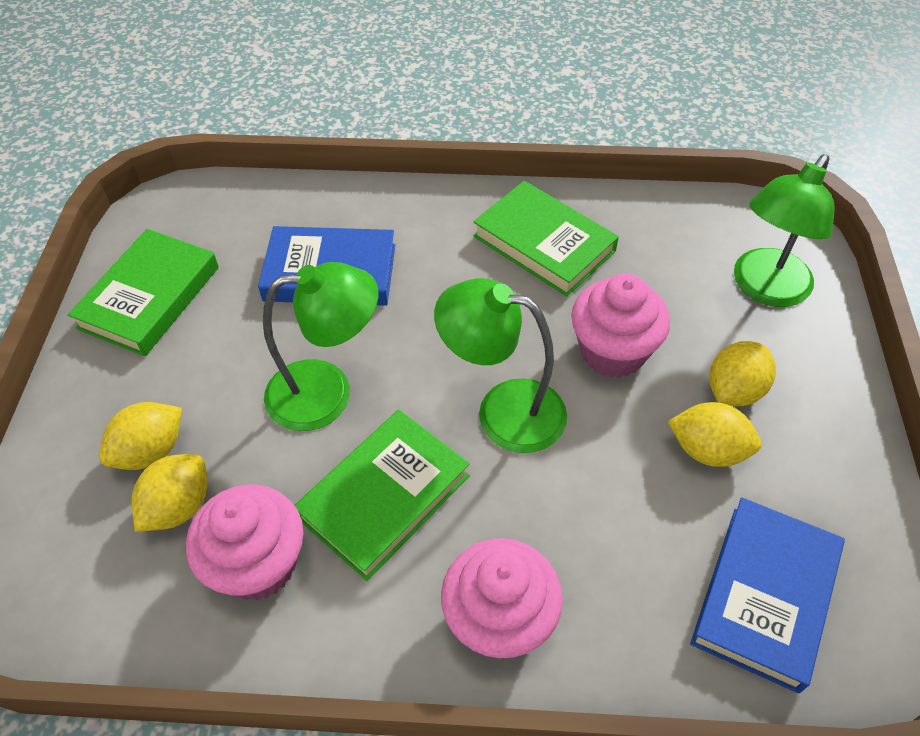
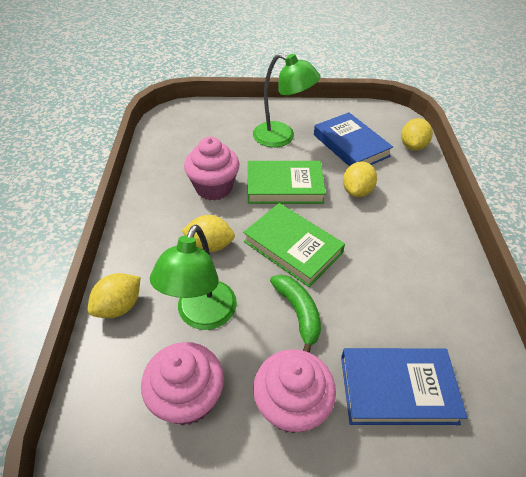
green banana: 0 -> 1
green book: 3 -> 2
green lamp: 3 -> 2

